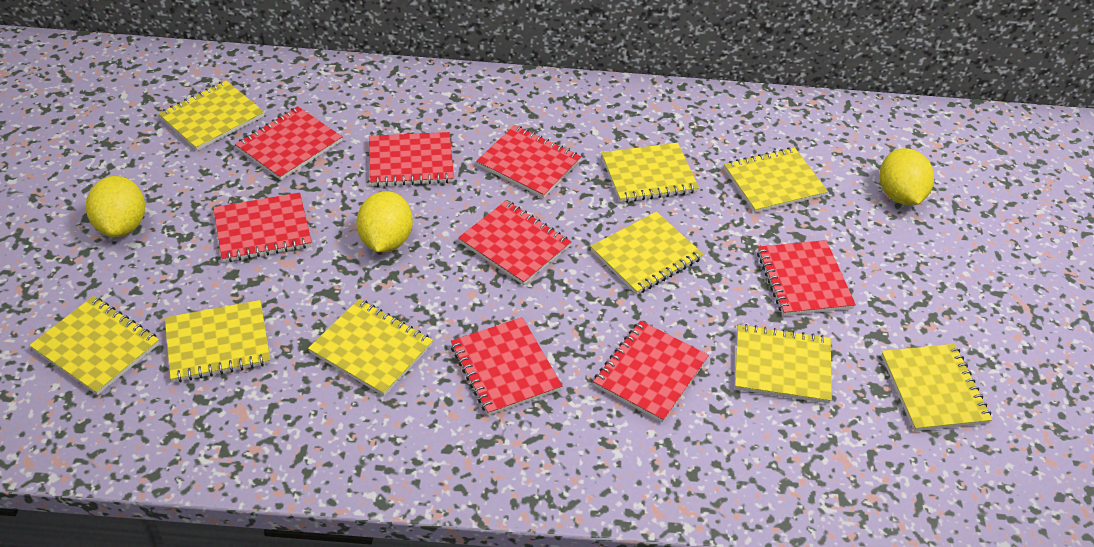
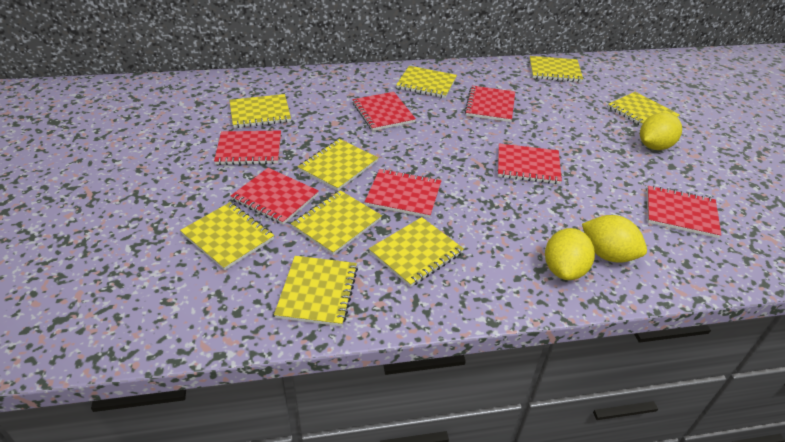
red notebook: 8 -> 7

